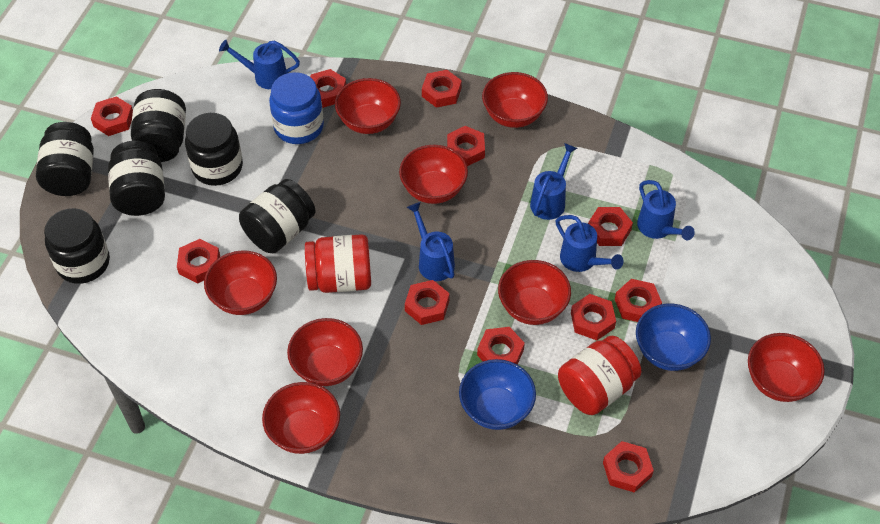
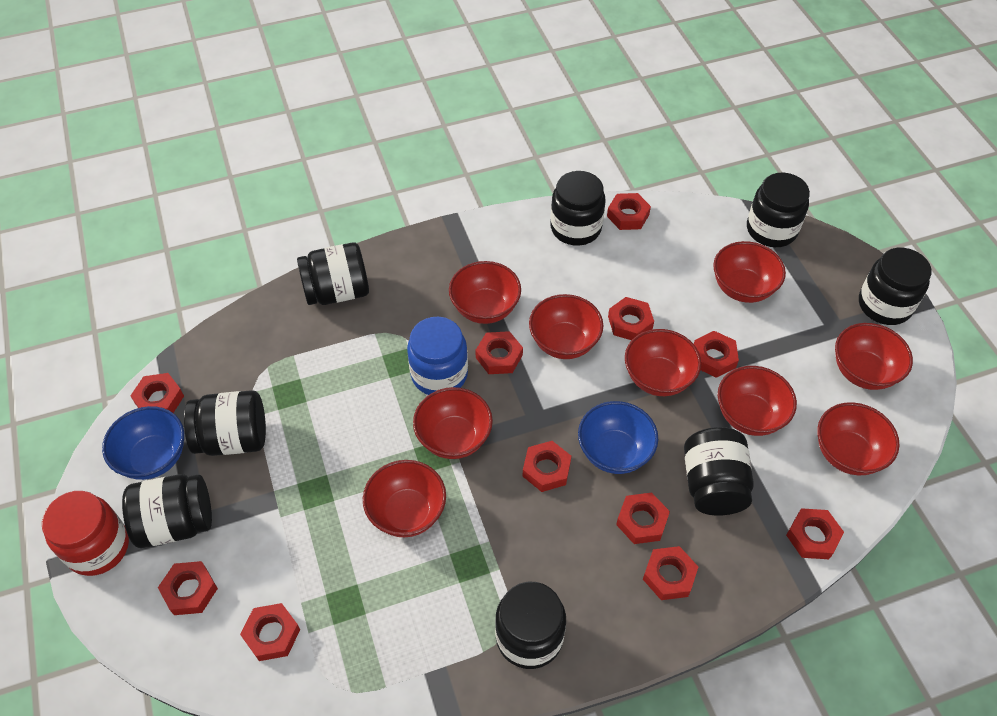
black jar: 6 -> 8
blue watering can: 5 -> 0
red bowl: 8 -> 9
red jar: 2 -> 1

